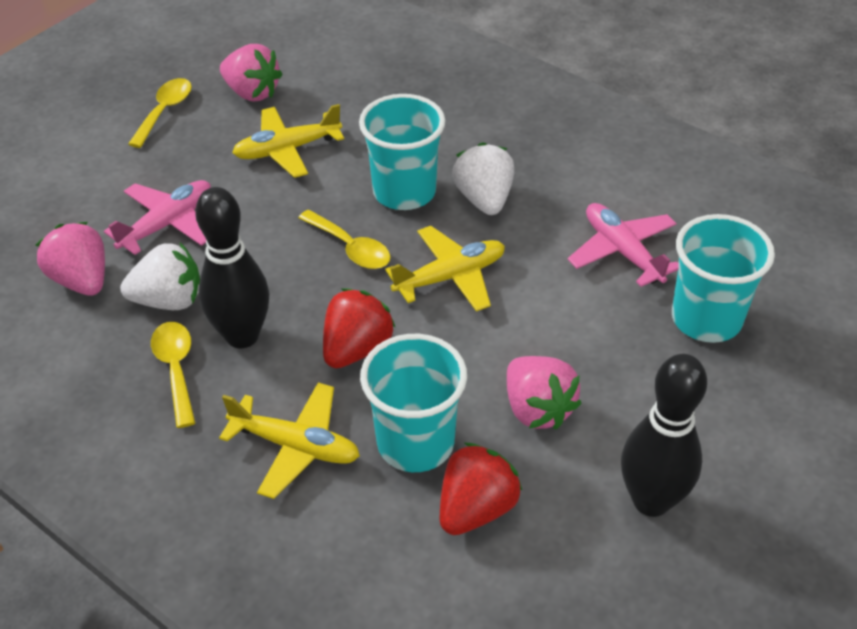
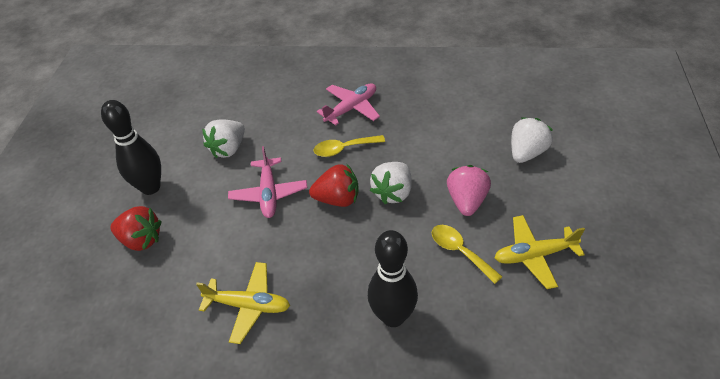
pink strawberry: 3 -> 1
turquoise cup: 3 -> 0
white strawberry: 2 -> 3
yellow plane: 3 -> 2
yellow spoon: 3 -> 2

